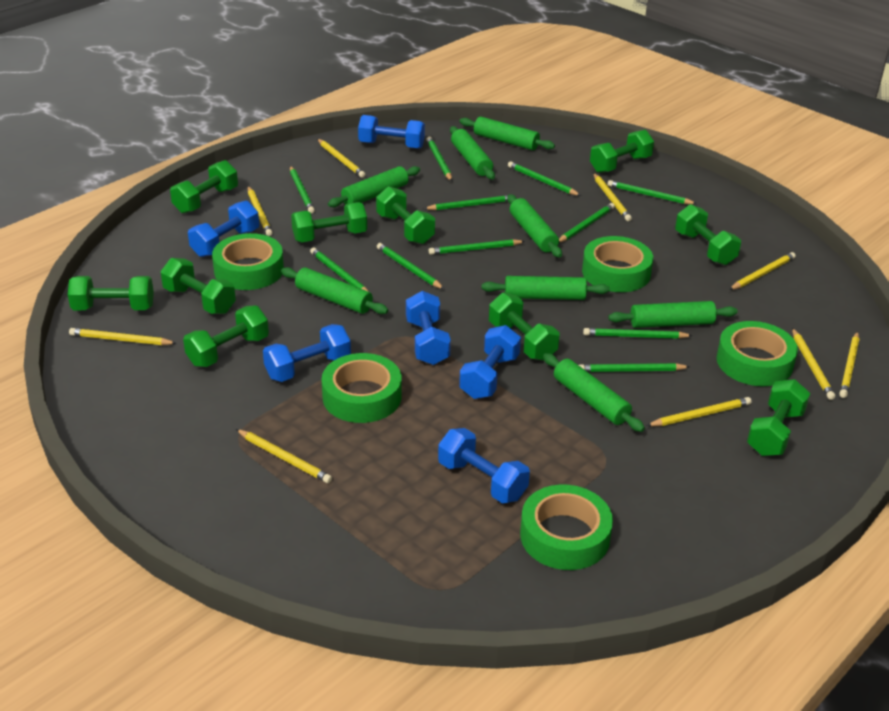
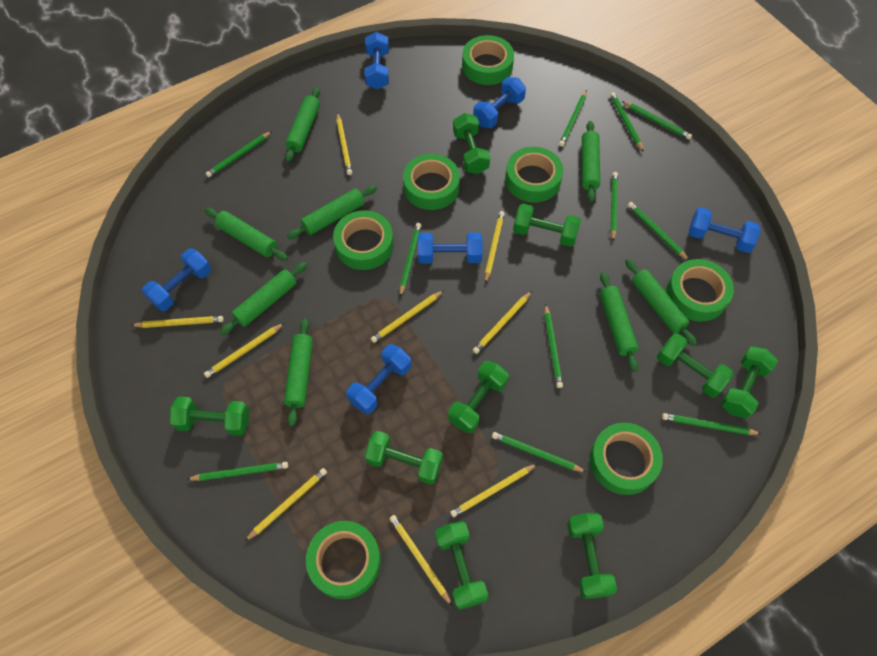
green dumbbell: 10 -> 9
green tape: 5 -> 7

